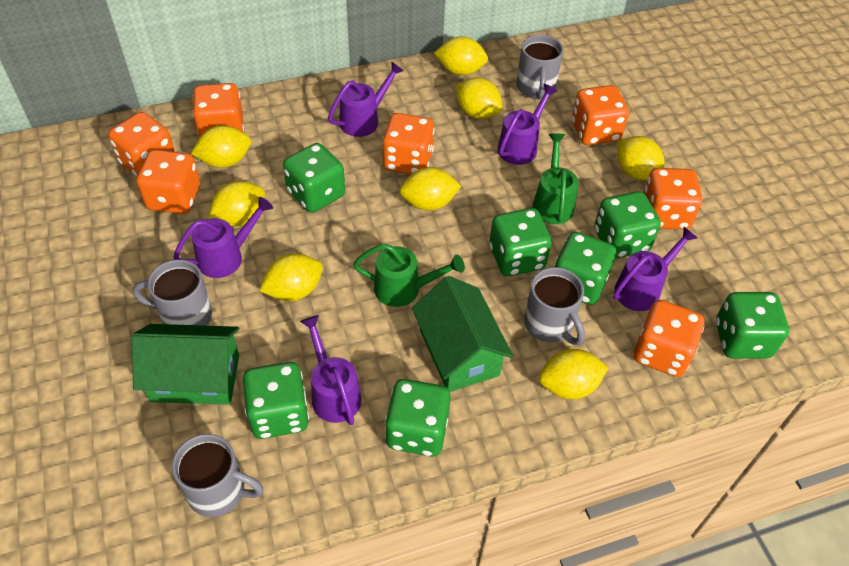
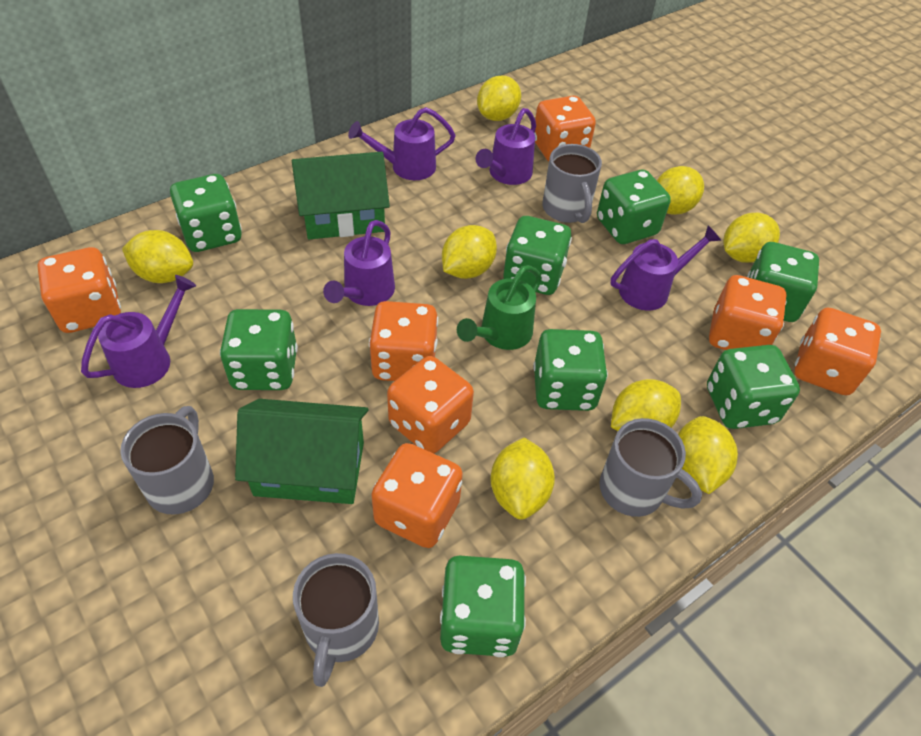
green dice: 7 -> 8
green watering can: 2 -> 1

